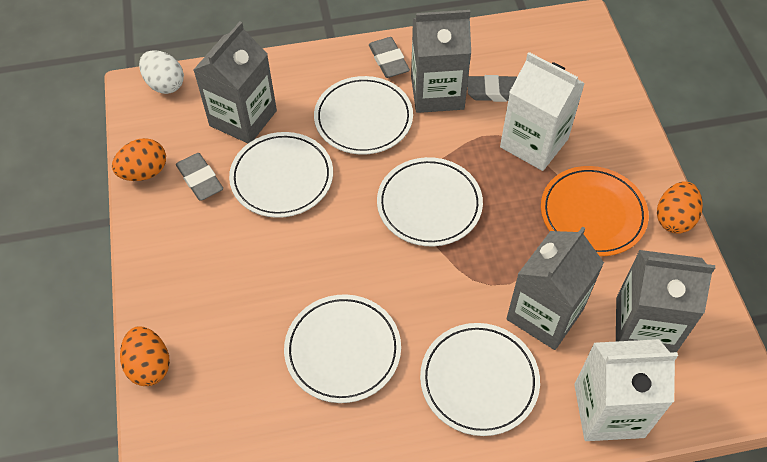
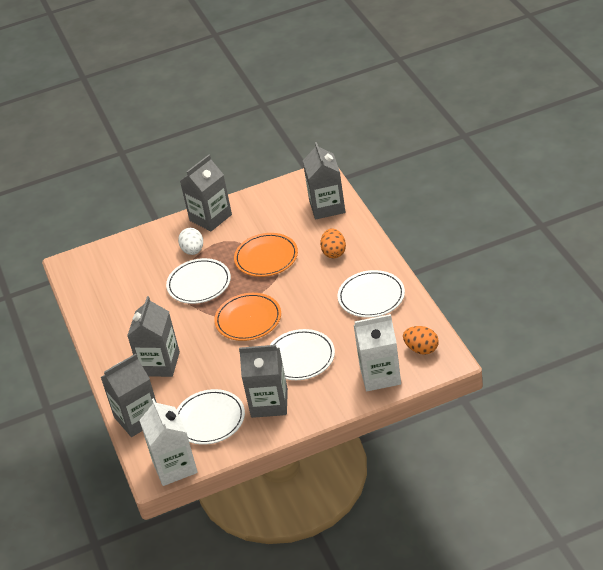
grey carton: 4 -> 5
grey eraser: 3 -> 0
orange egg: 3 -> 2
orange plate: 1 -> 2
white plate: 5 -> 4

